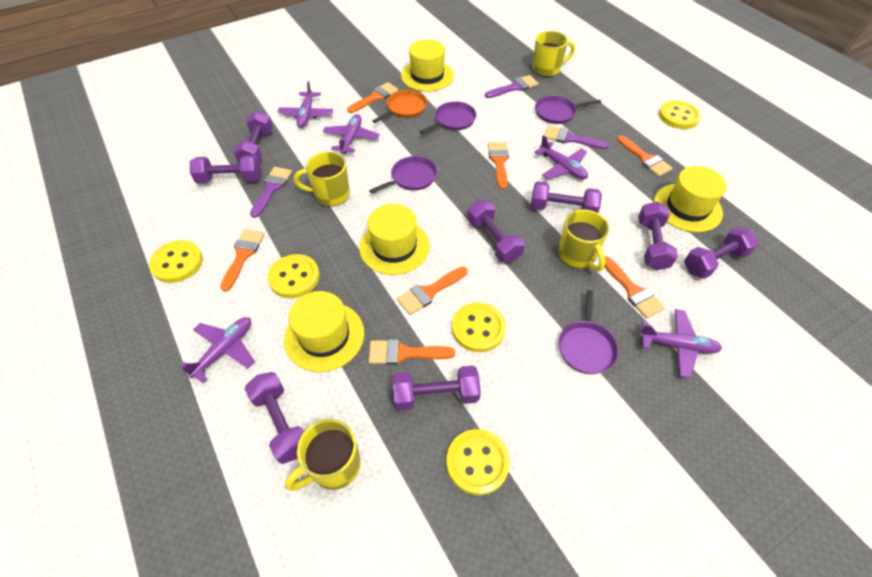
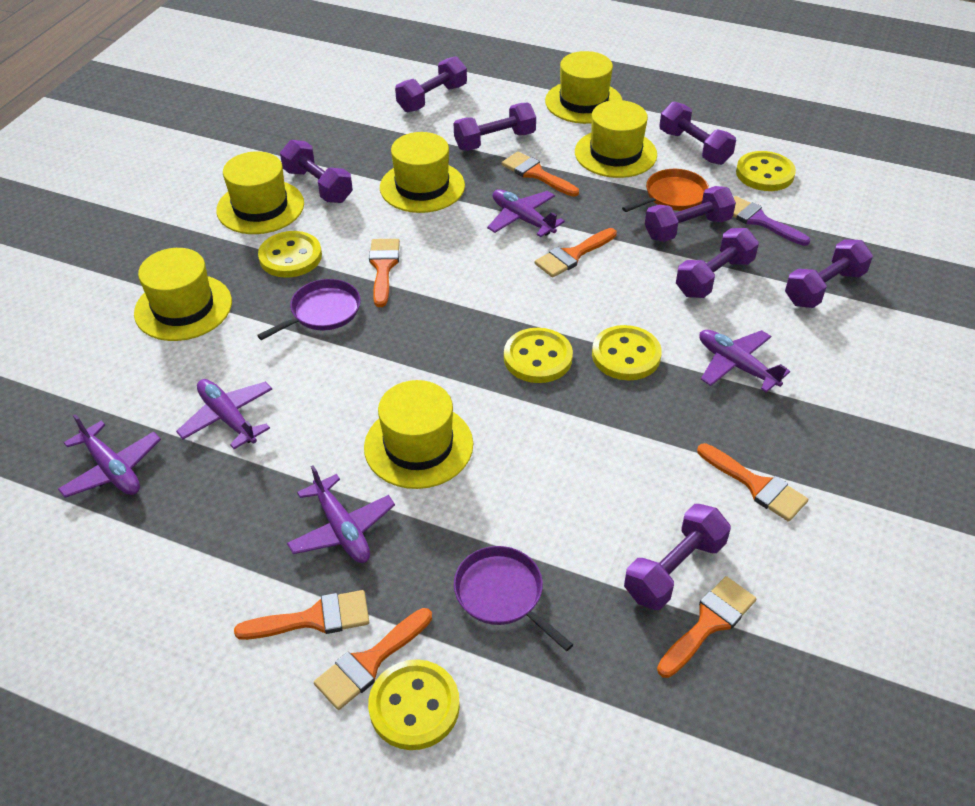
purple brush: 3 -> 1
purple pan: 4 -> 2
yellow hat: 4 -> 6
yellow mug: 4 -> 0

